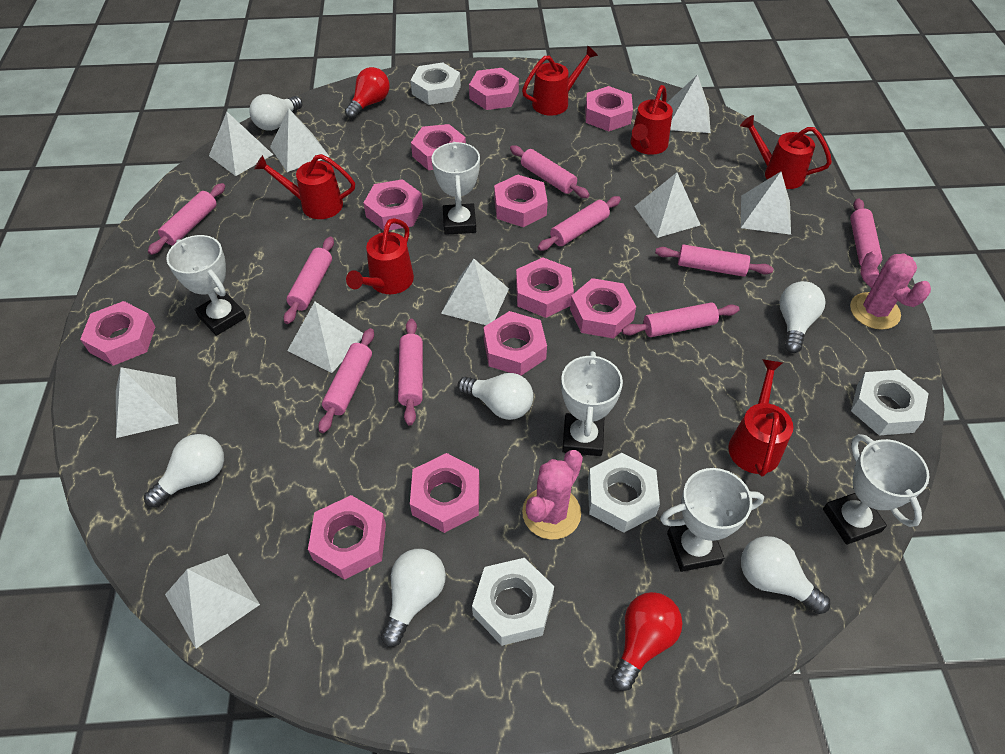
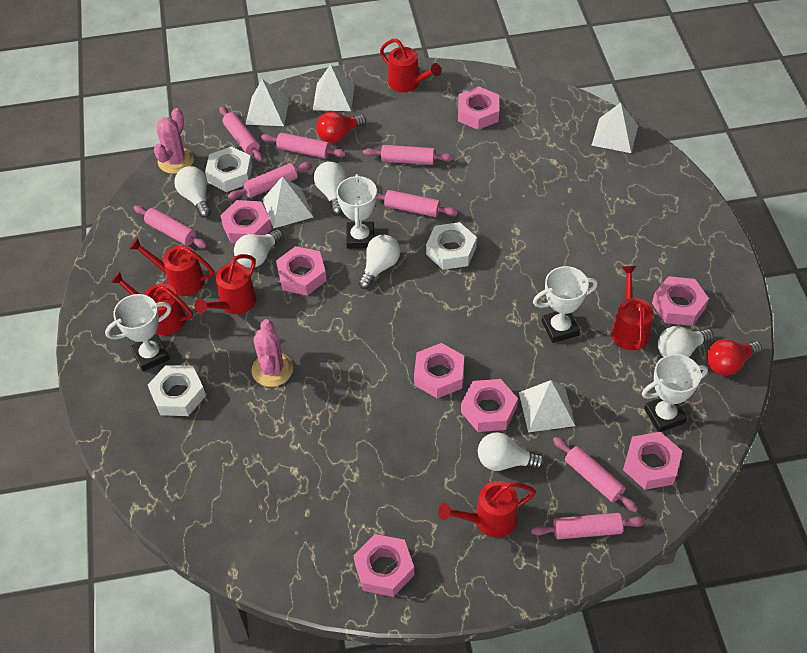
pink nut: 11 -> 8
pink rolling pin: 9 -> 8
white nut: 4 -> 3
white pyramid: 9 -> 5
white trophy: 5 -> 4

